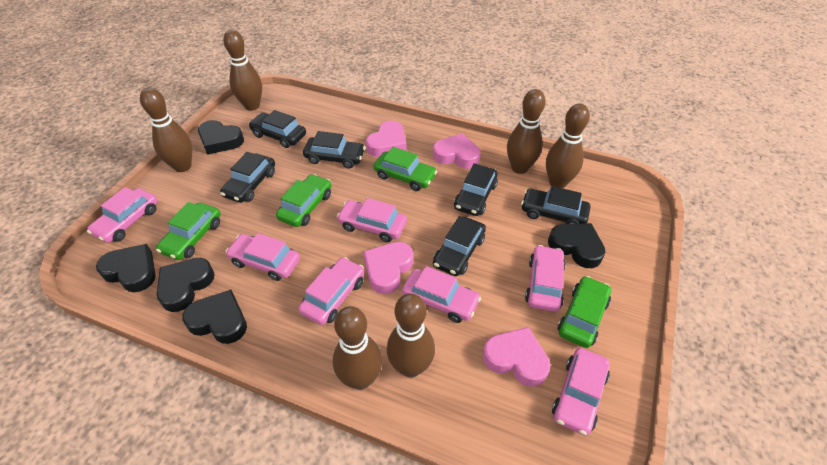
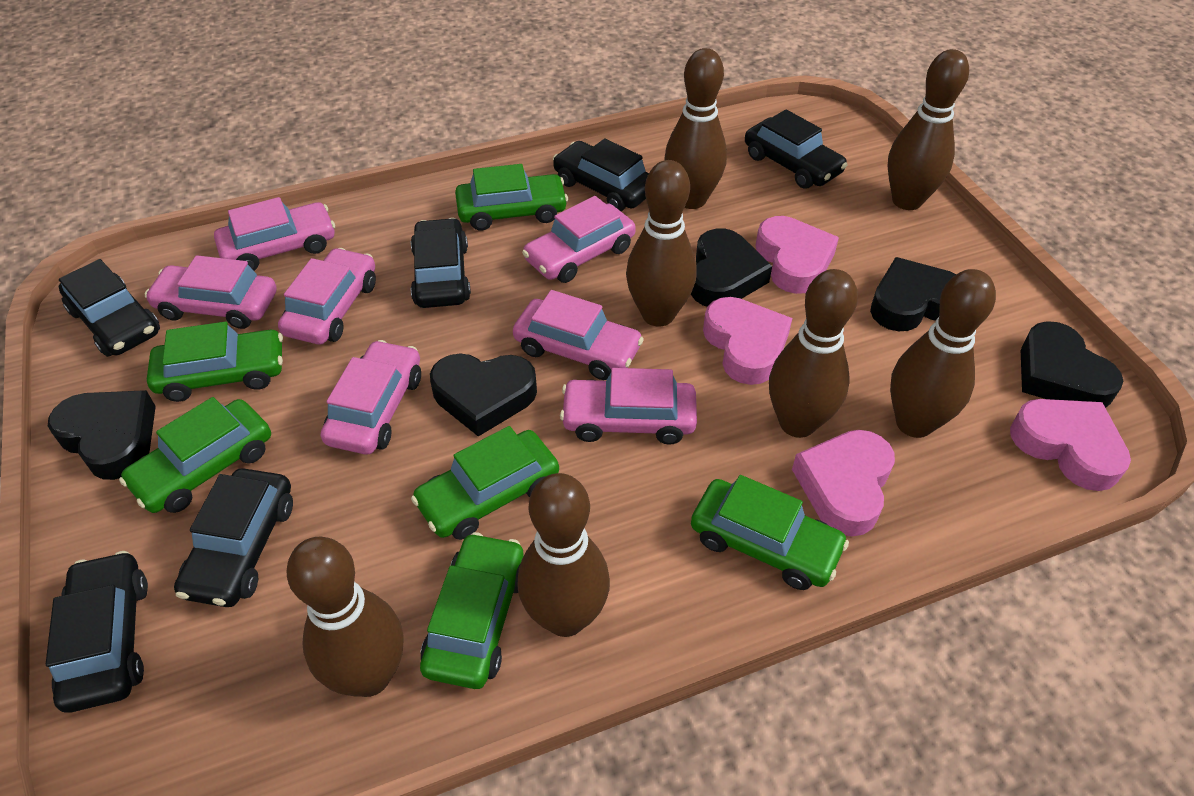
brown bowling pin: 6 -> 7
green car: 4 -> 6

